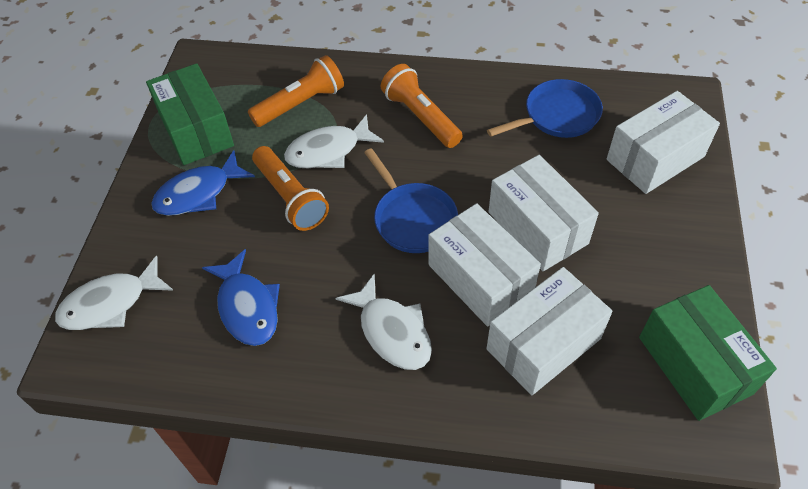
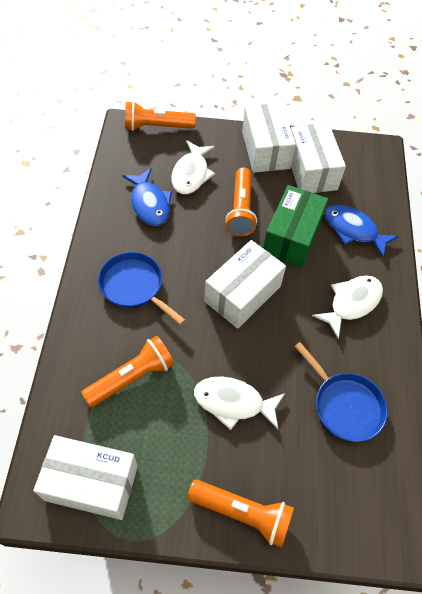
green box: 2 -> 1
orange flashlight: 3 -> 4

